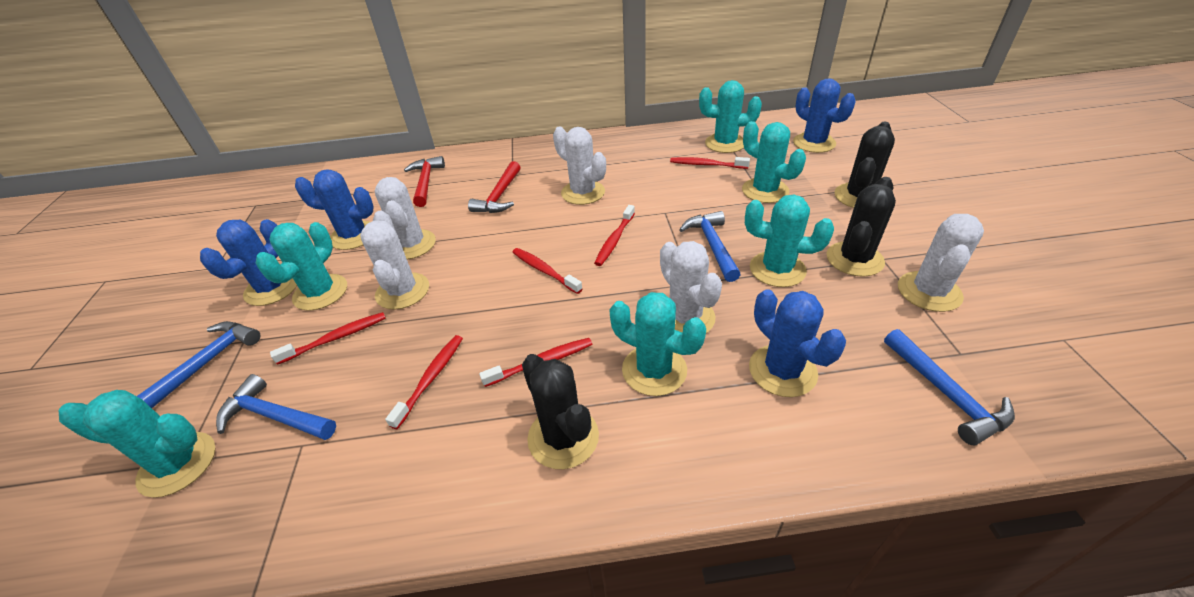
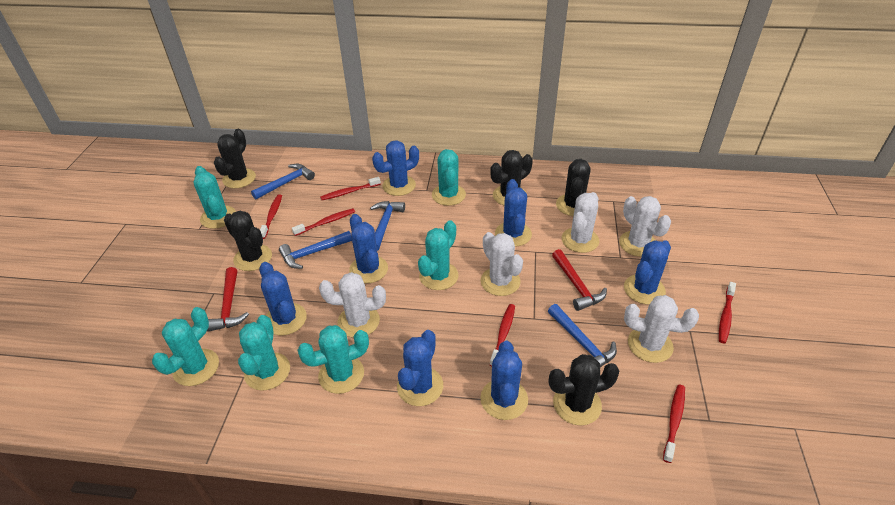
black cactus: 3 -> 5
blue cactus: 4 -> 7

